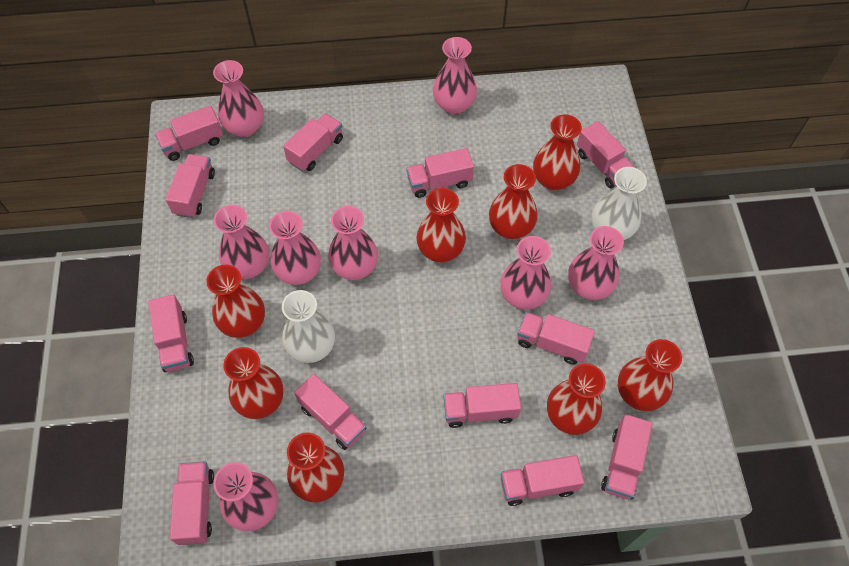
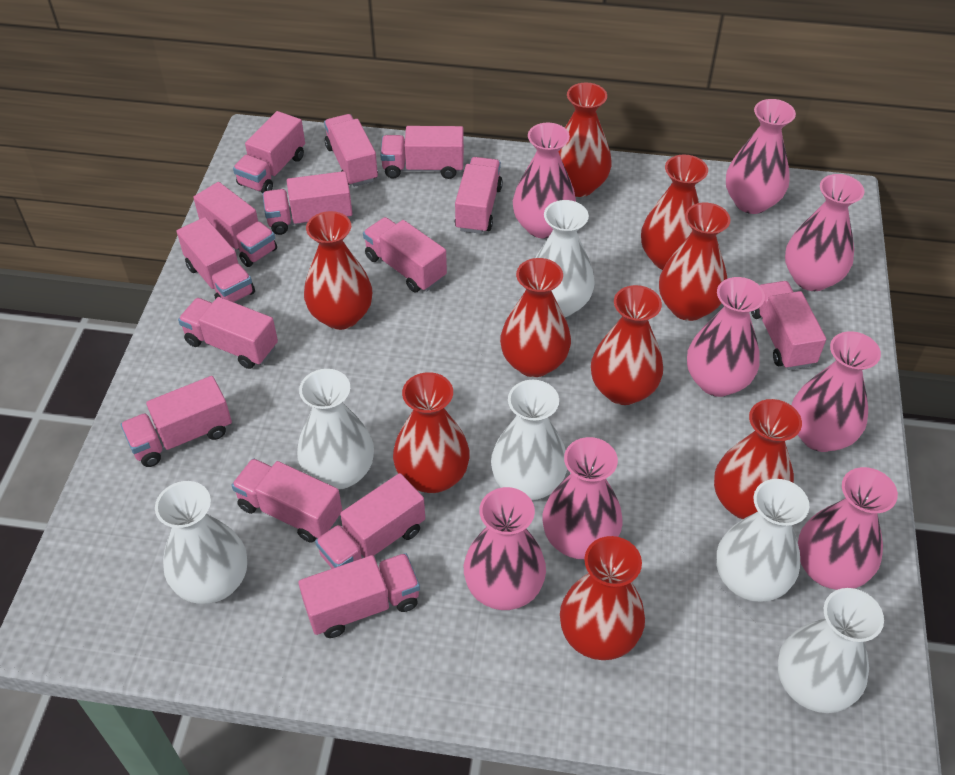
pink truck: 12 -> 14
red vase: 8 -> 9
white vase: 2 -> 6

